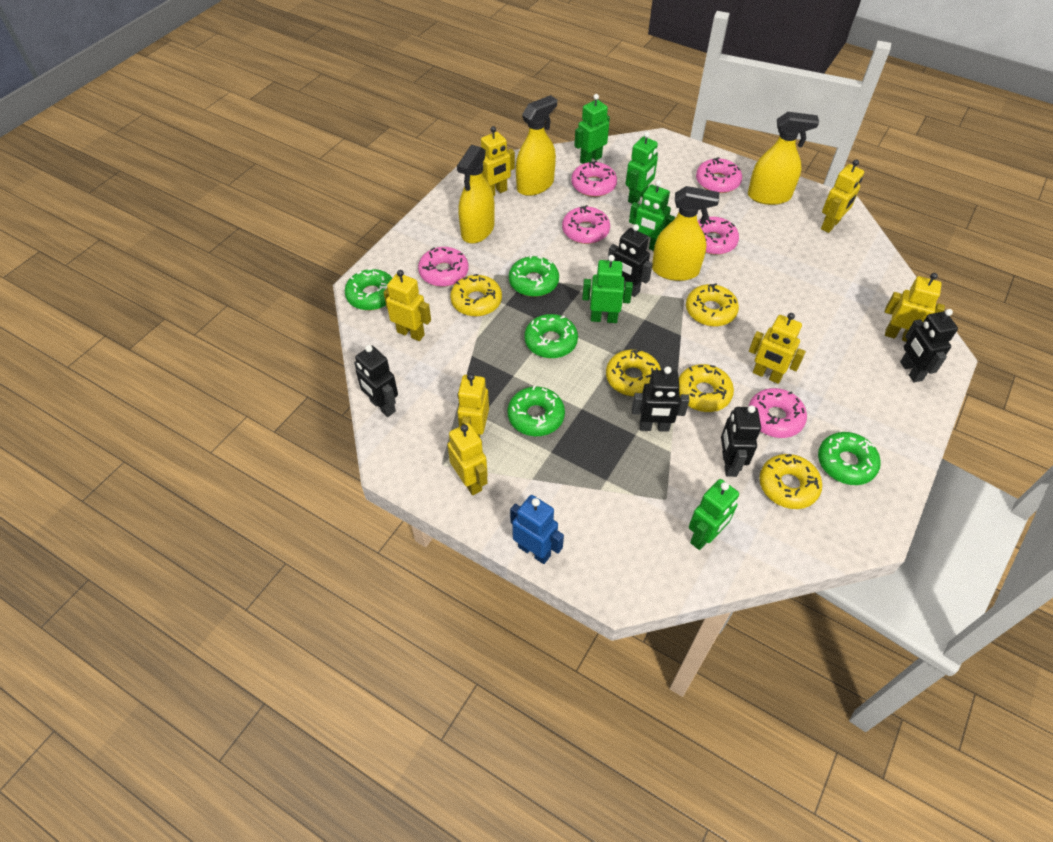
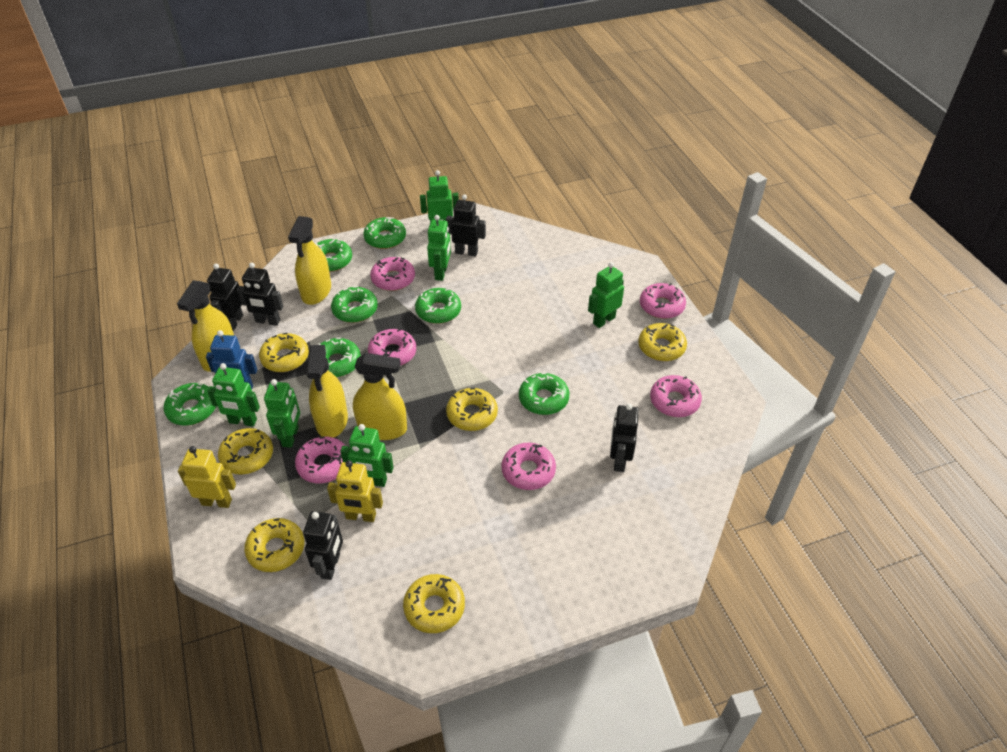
green donut: 5 -> 7
green robot: 5 -> 6
yellow donut: 5 -> 6
yellow robot: 7 -> 2

